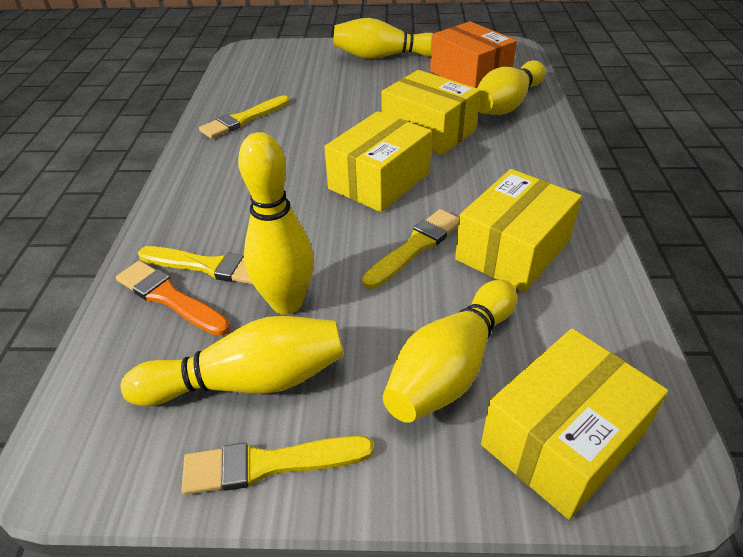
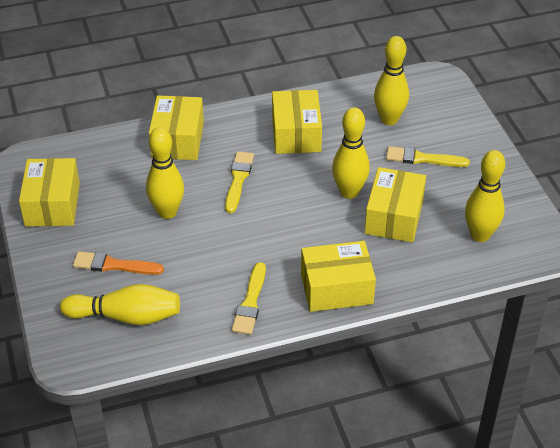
orange box: 1 -> 0
yellow box: 4 -> 5
yellow brush: 4 -> 3

